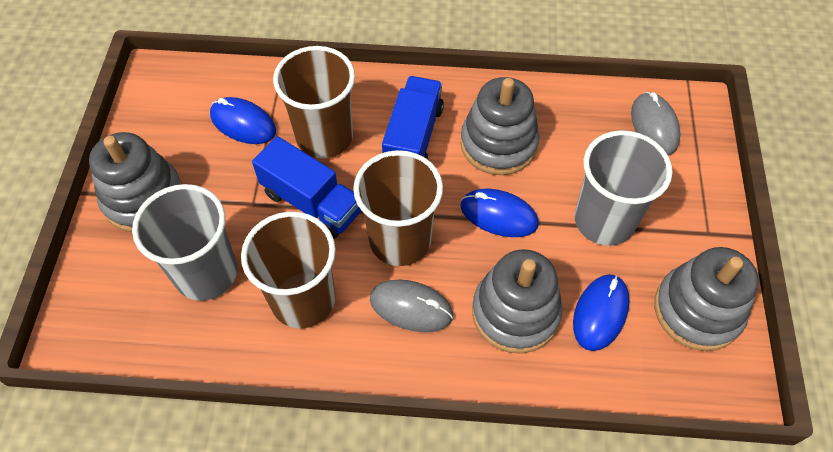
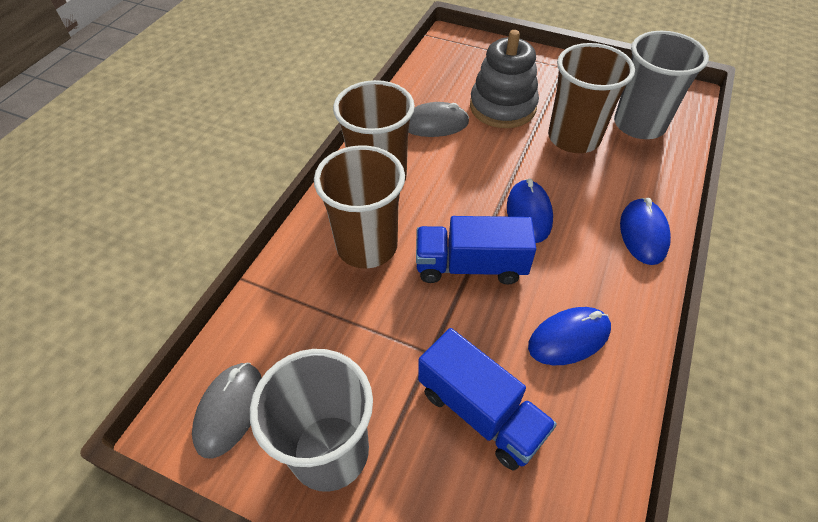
grey stacking toy: 4 -> 1

